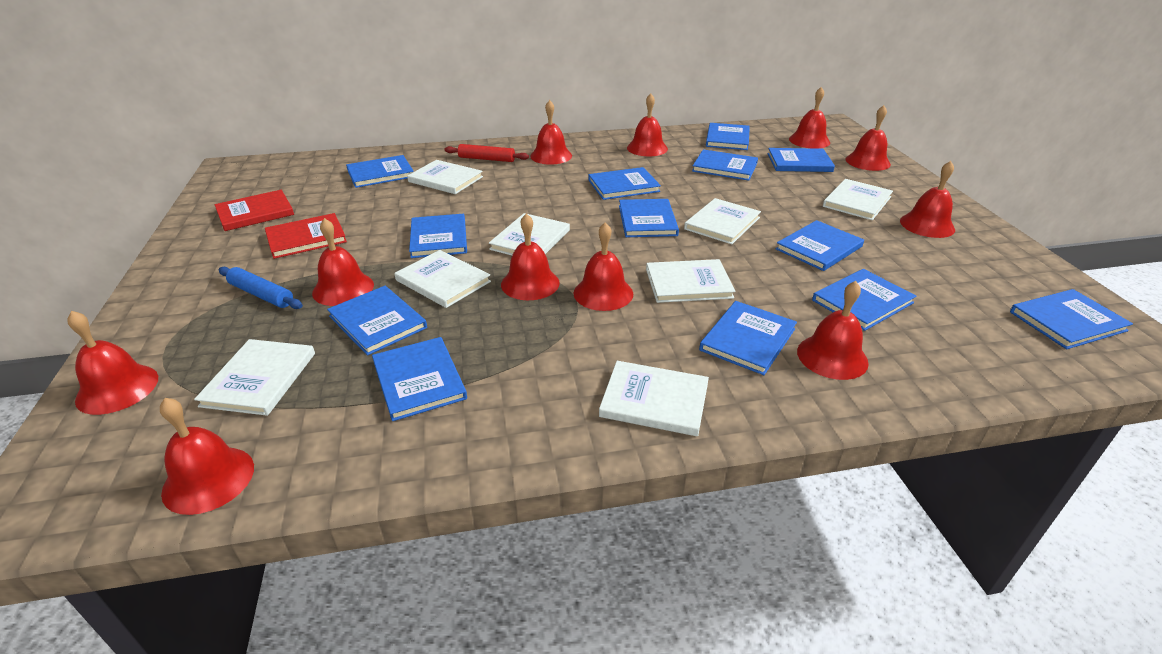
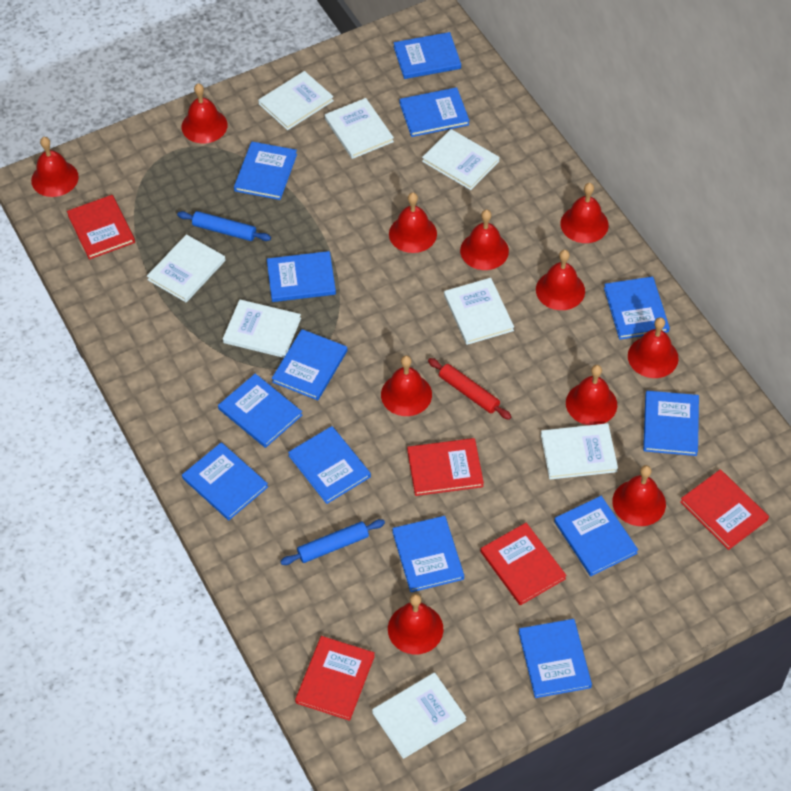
blue rolling pin: 1 -> 2
red book: 2 -> 5

